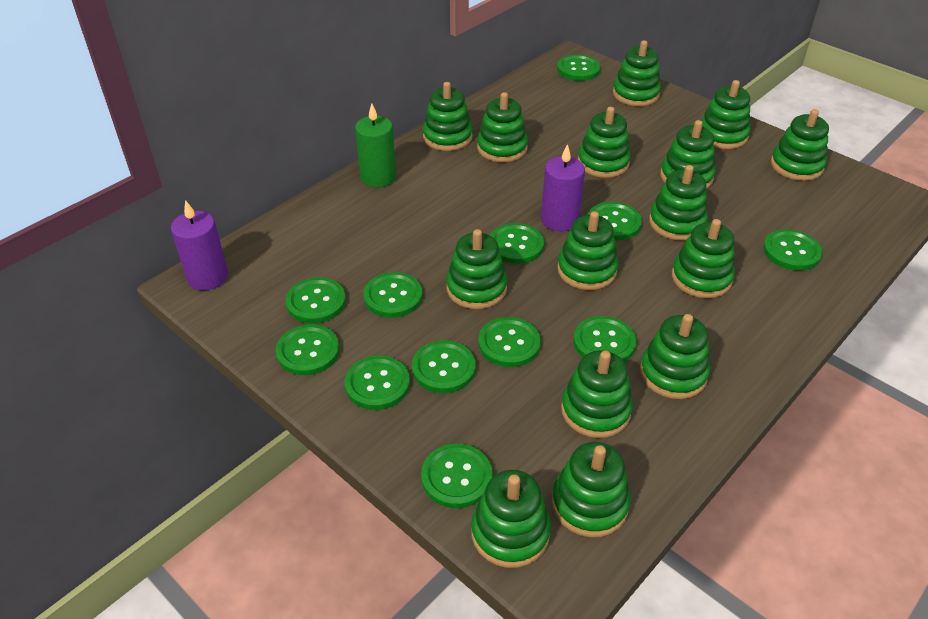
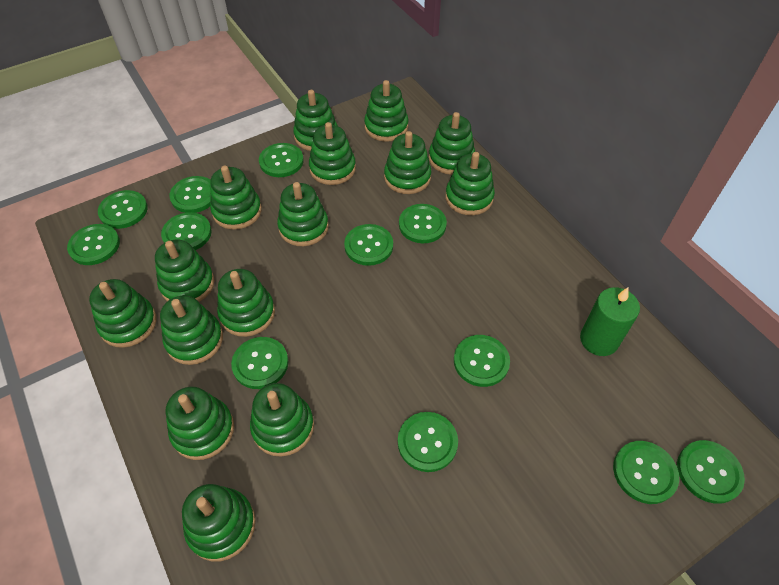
purple candle: 2 -> 0

